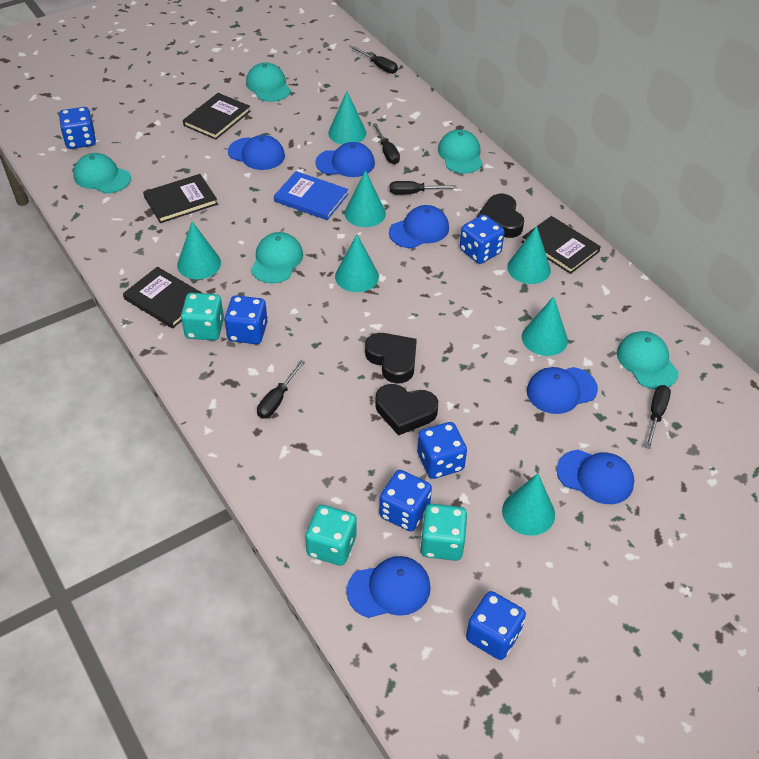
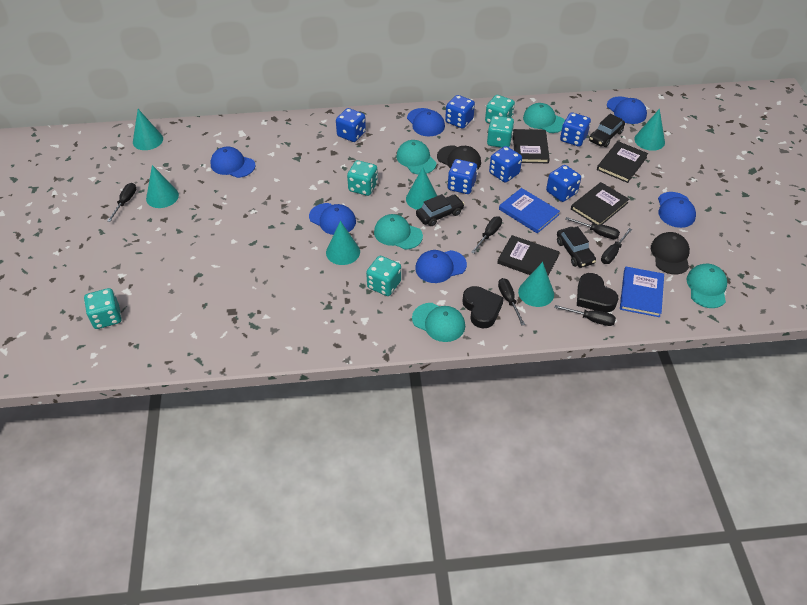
black cap: 0 -> 2
black car: 0 -> 3
black heart: 3 -> 2
black screwdriver: 5 -> 6
blue book: 1 -> 2
turquoise cone: 7 -> 6
turquoise dice: 3 -> 5

